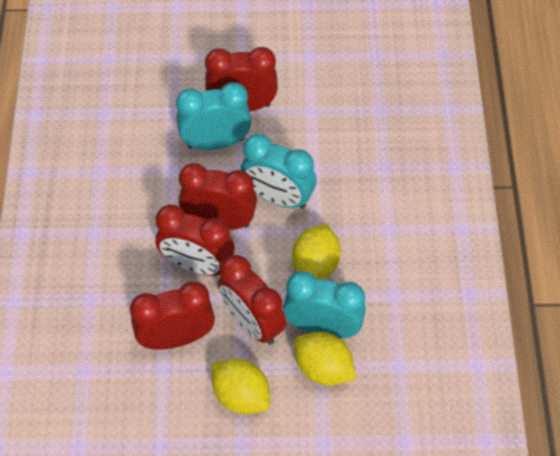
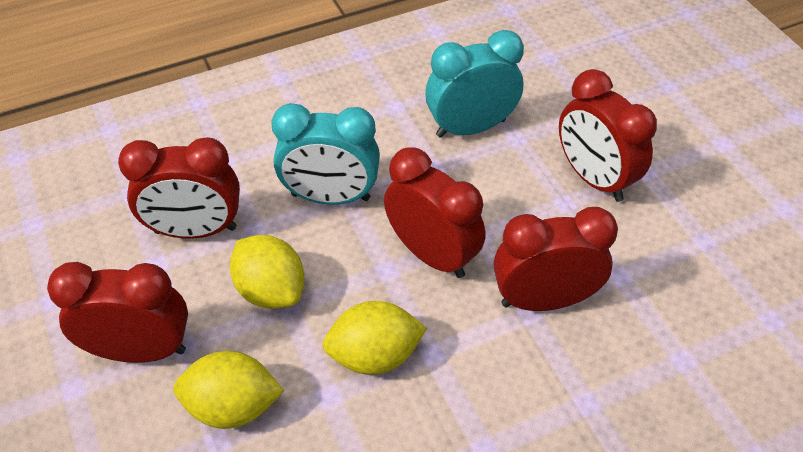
turquoise clock: 3 -> 2

